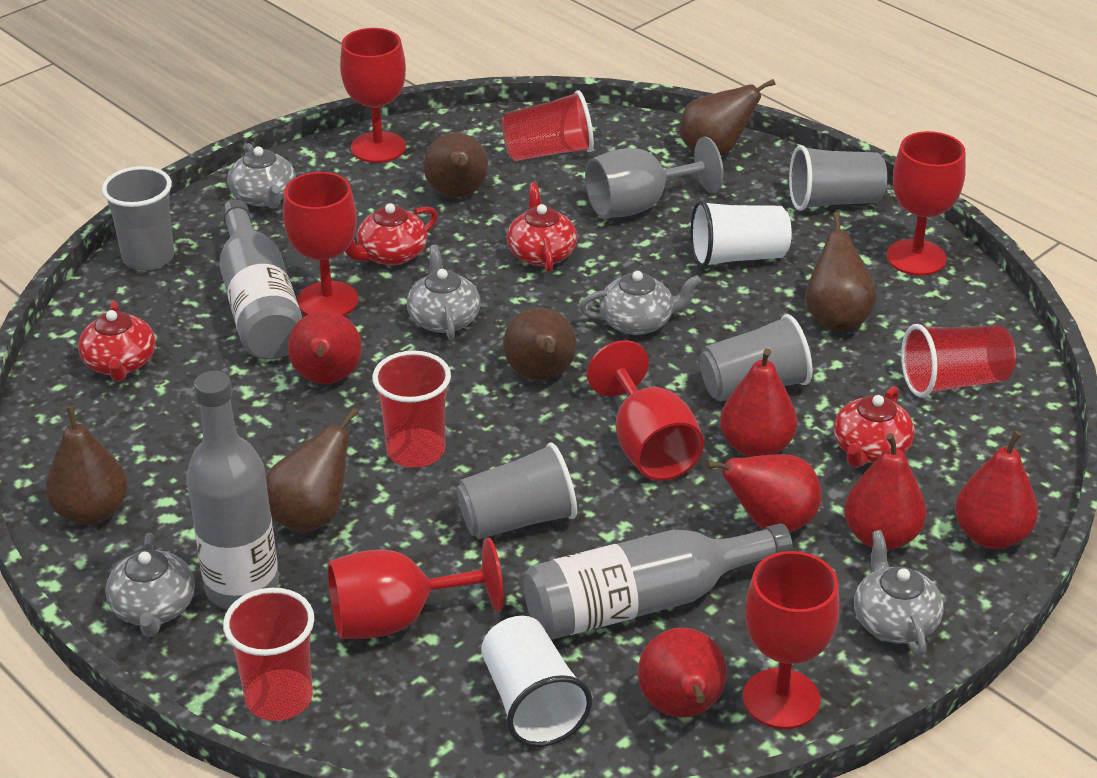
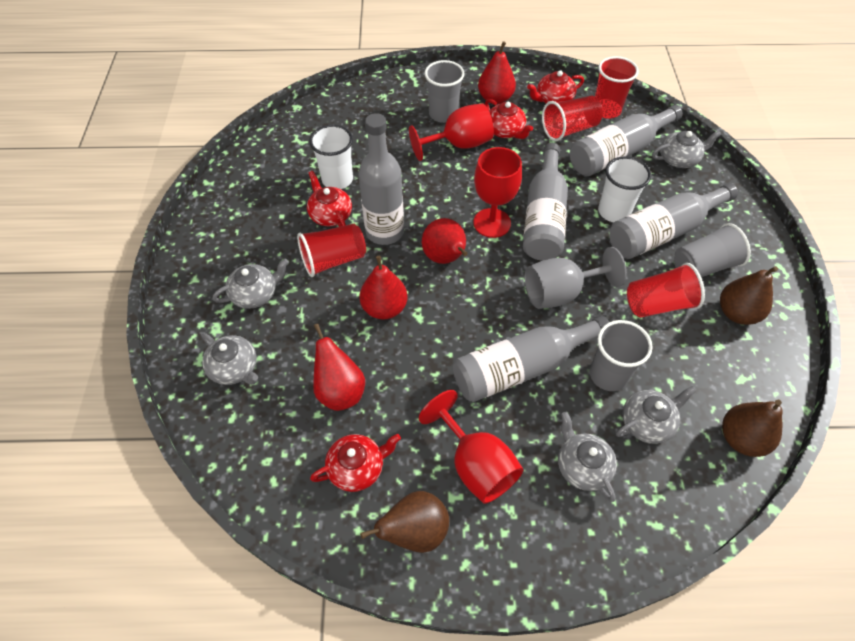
brown pear: 6 -> 3
grey bottle: 3 -> 5
grey cup: 4 -> 3
red goblet: 6 -> 3
red pear: 6 -> 4

